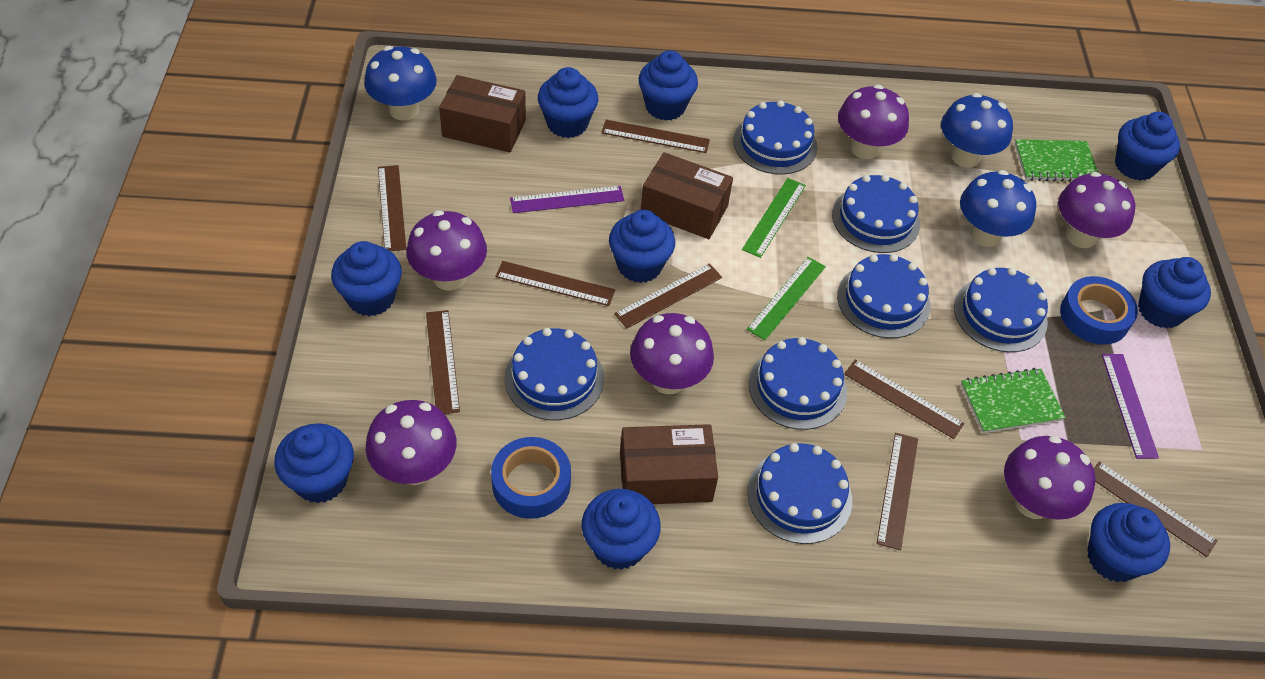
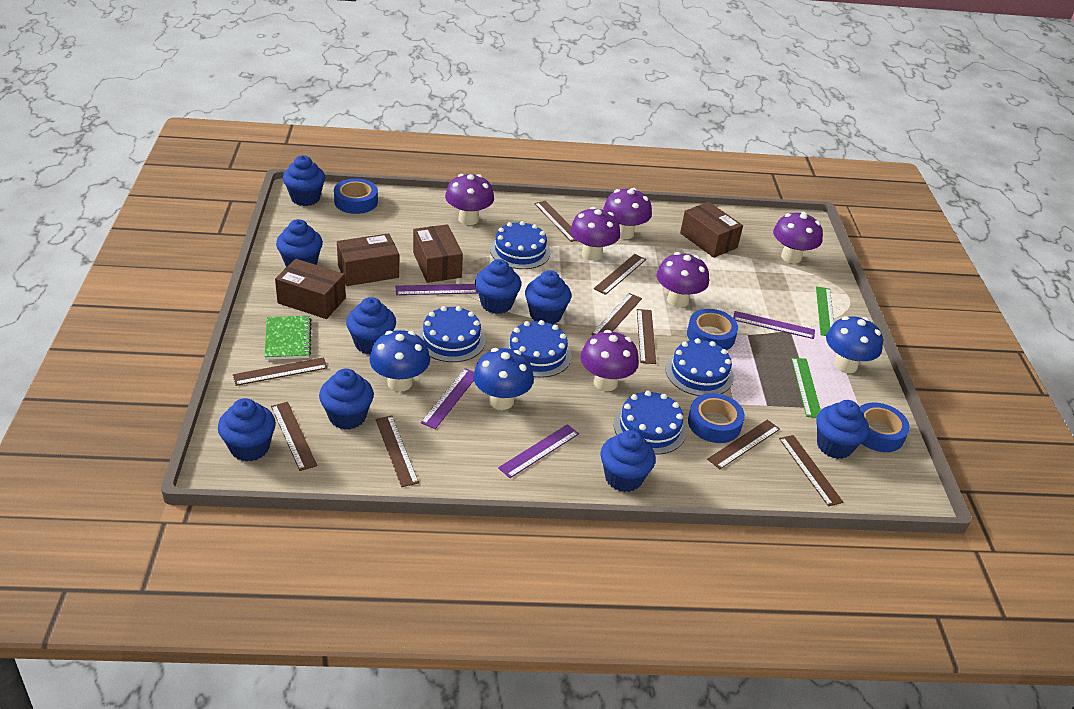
blue cake: 7 -> 5
blue tape: 2 -> 4
brown box: 3 -> 4
brown ruler: 8 -> 9
green notebook: 2 -> 1
purple ruler: 2 -> 4

